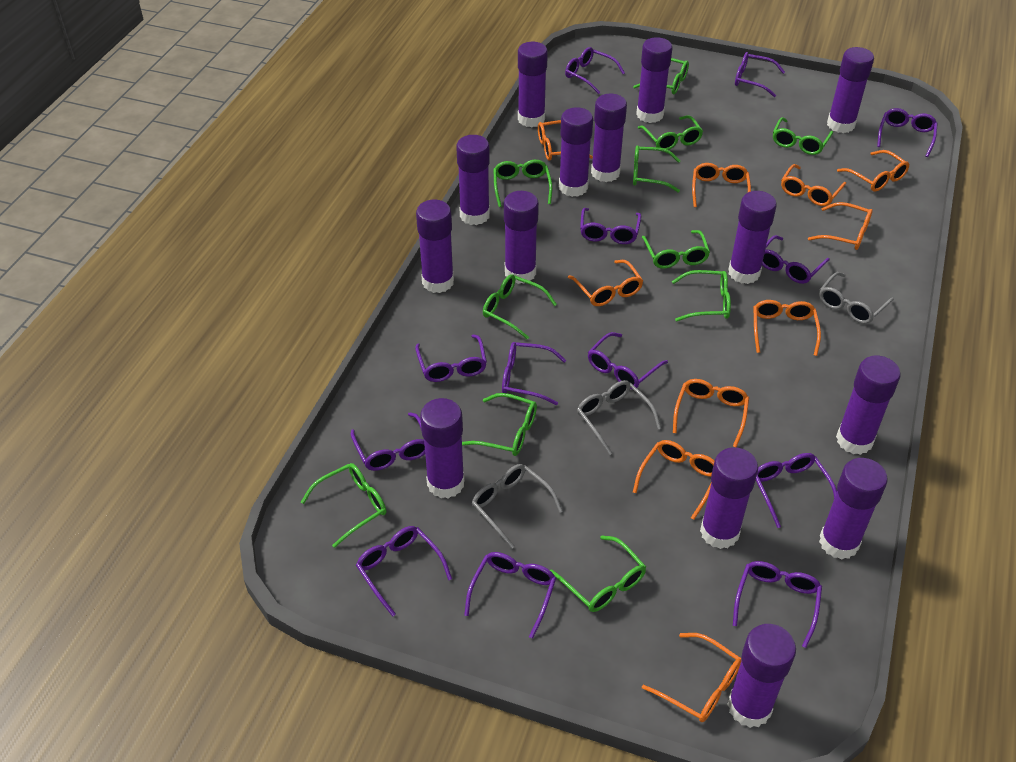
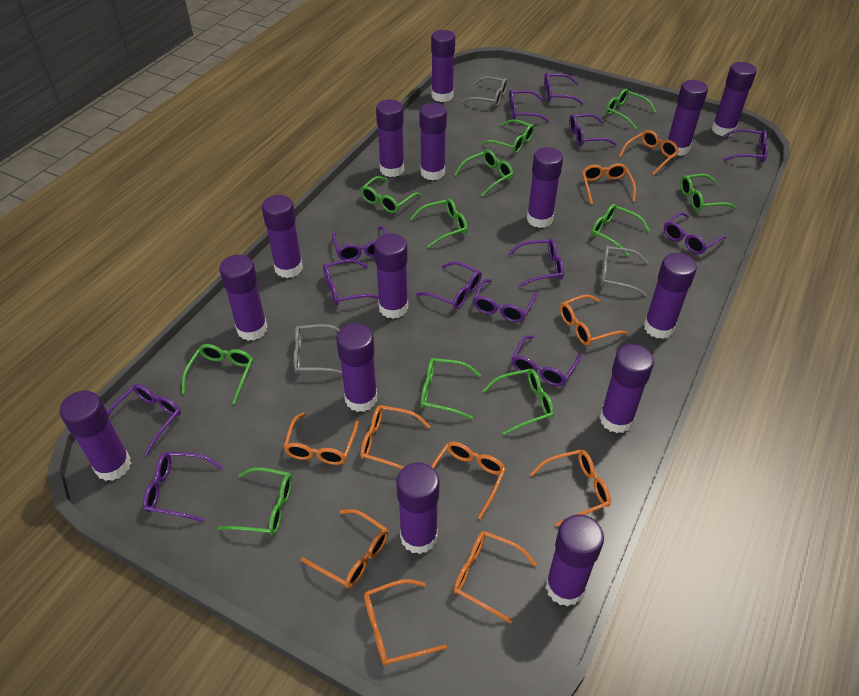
purple glue stick: 14 -> 15

